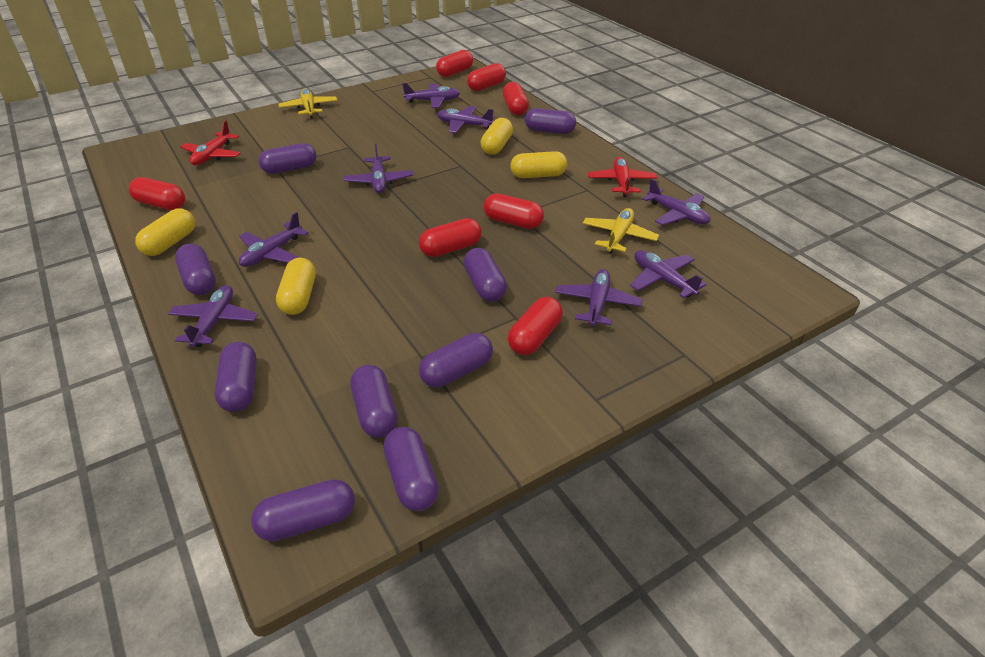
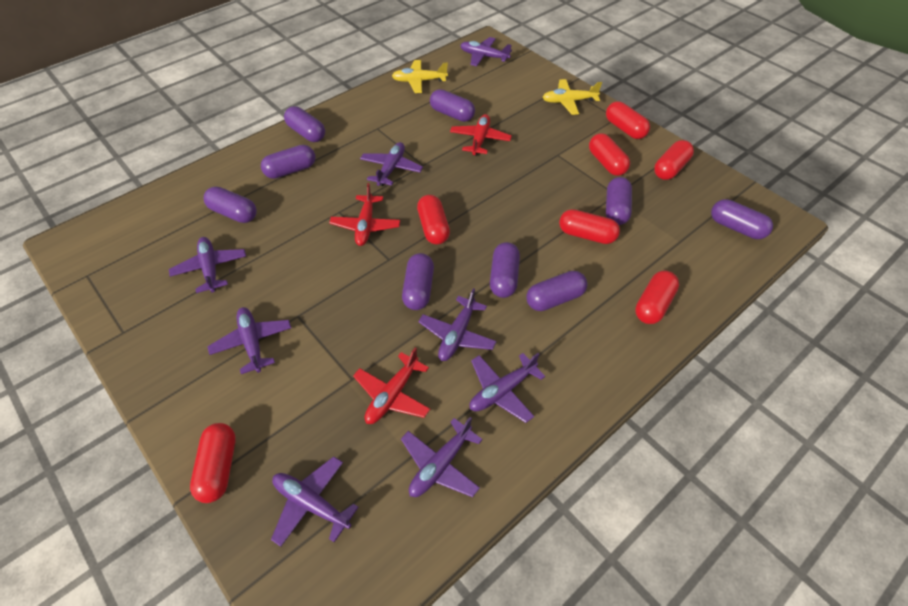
red plane: 2 -> 3
yellow capsule: 4 -> 0

